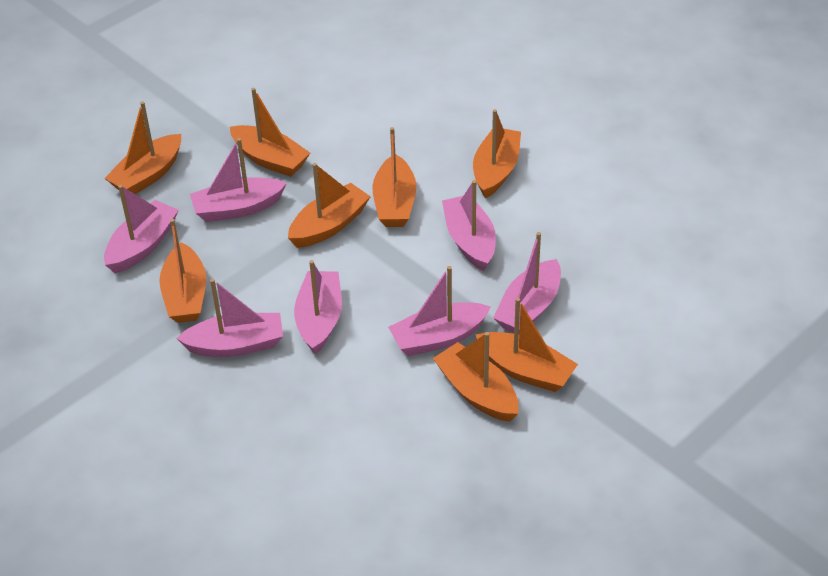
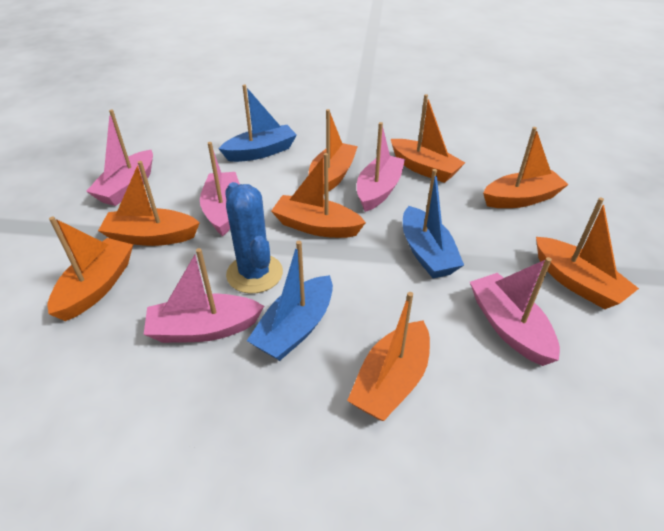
blue boat: 0 -> 3
blue cactus: 0 -> 1
pink boat: 7 -> 5

